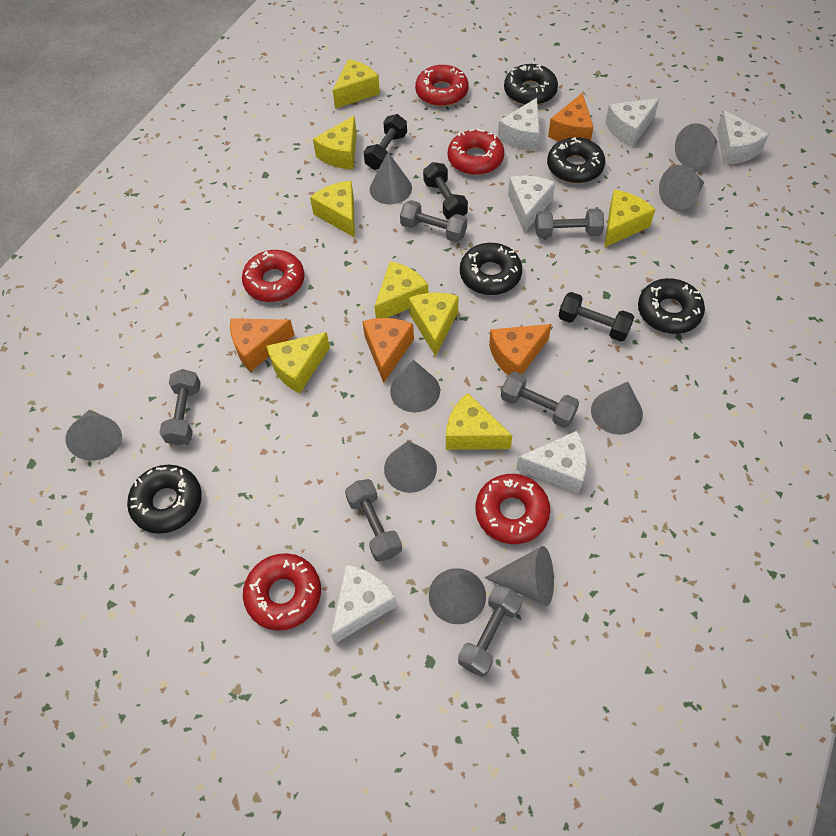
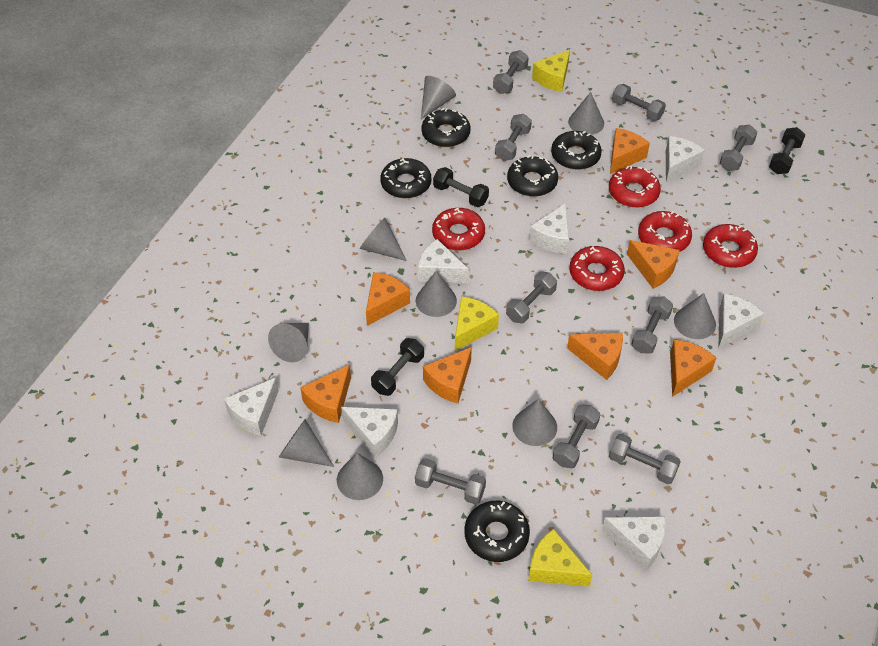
grey dumbbell: 6 -> 9
orange cheese: 4 -> 7
white cheese: 6 -> 7
yellow cheese: 8 -> 3

